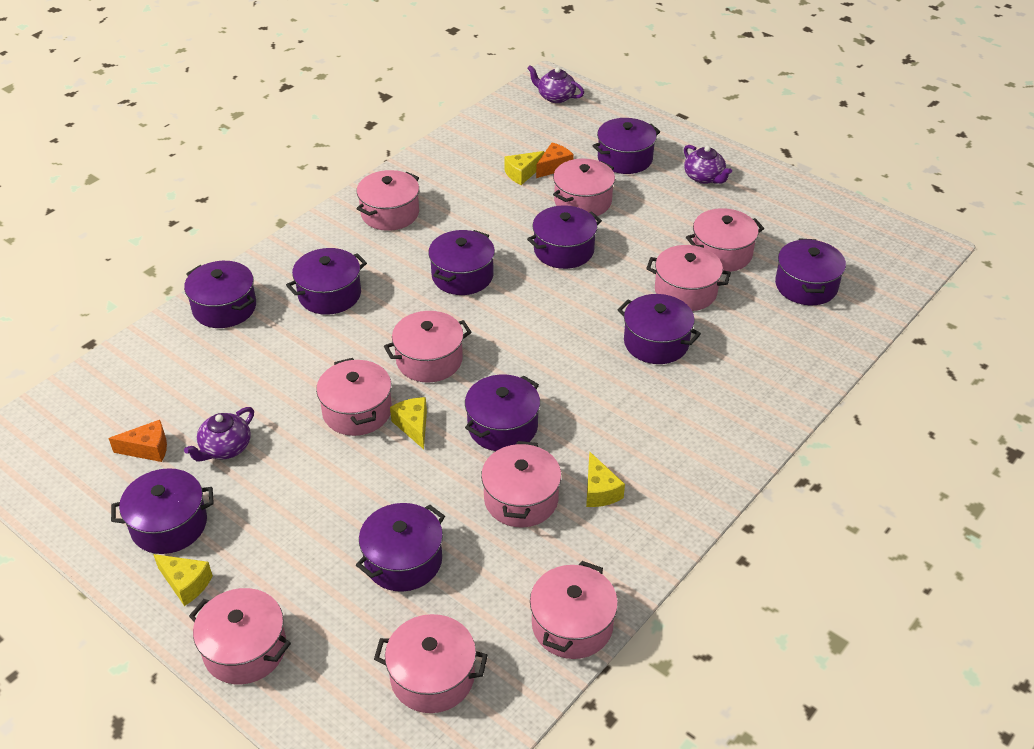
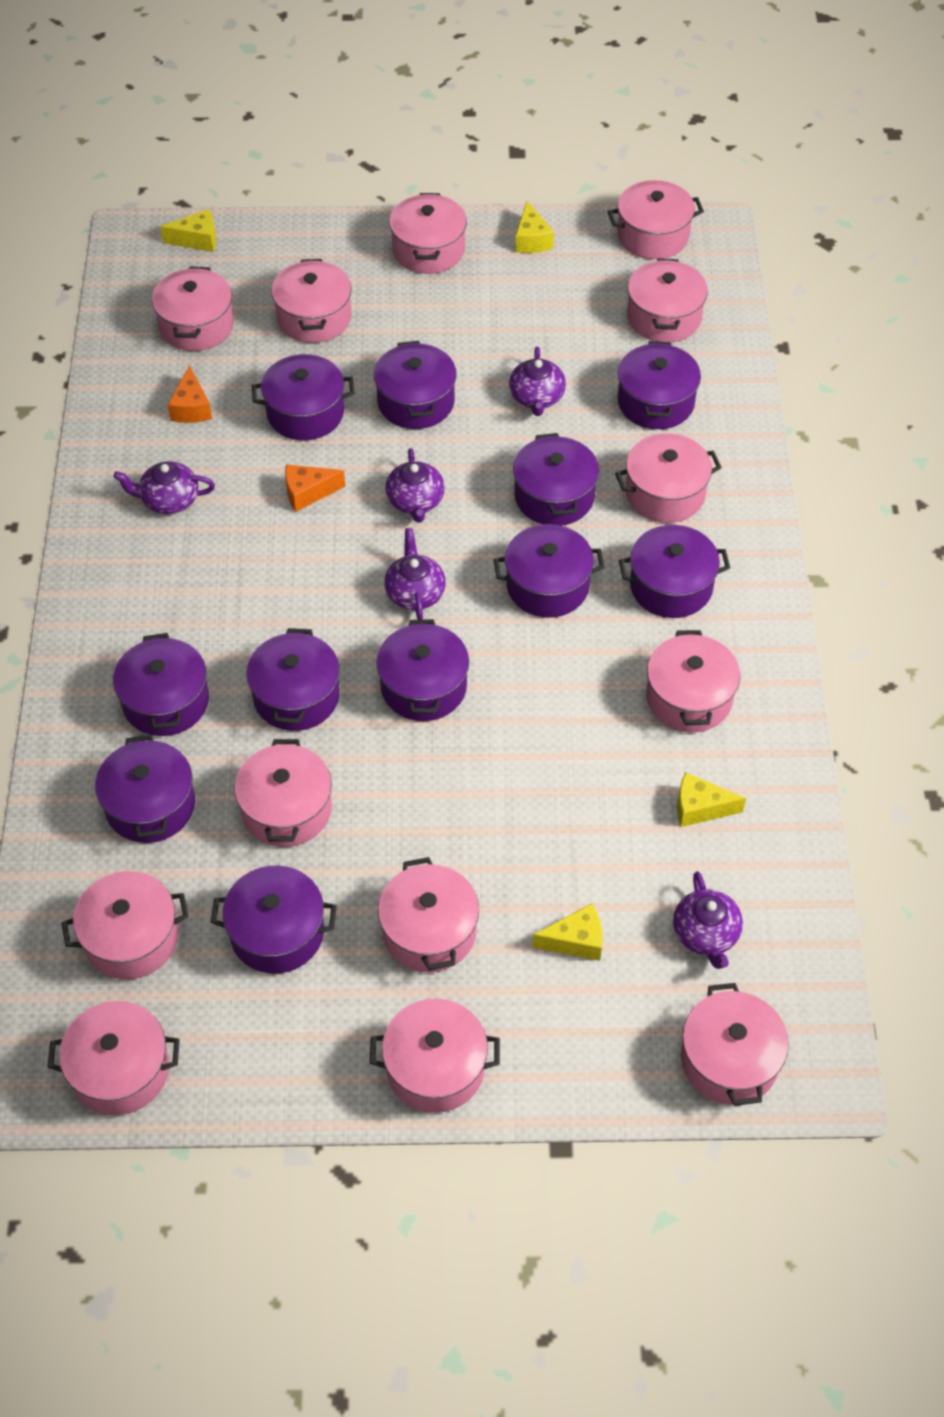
pink pot: 10 -> 13
purple pot: 10 -> 11
purple teapot: 3 -> 5

